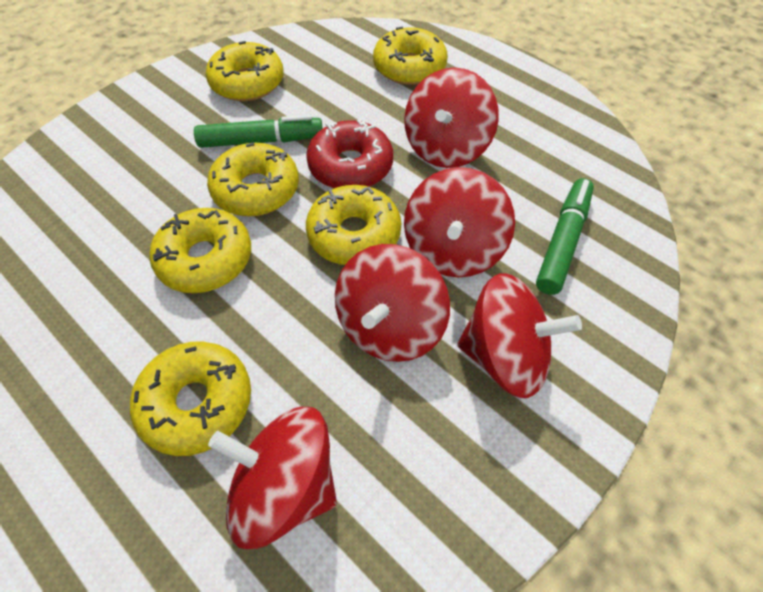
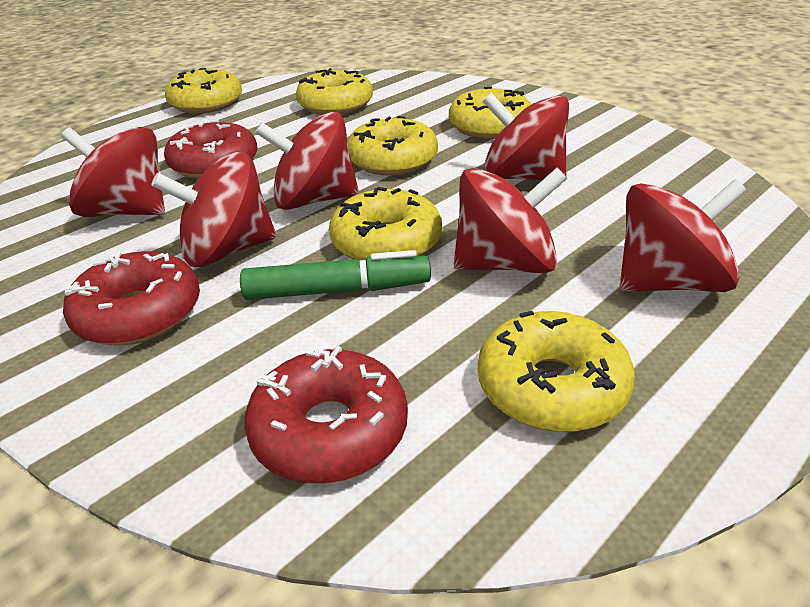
green marker: 2 -> 1
red donut: 1 -> 3
red spinning top: 5 -> 6

